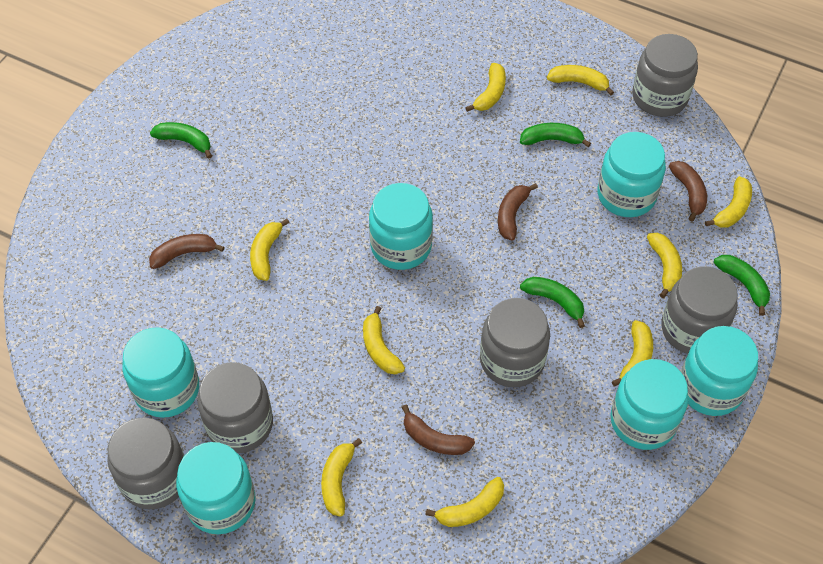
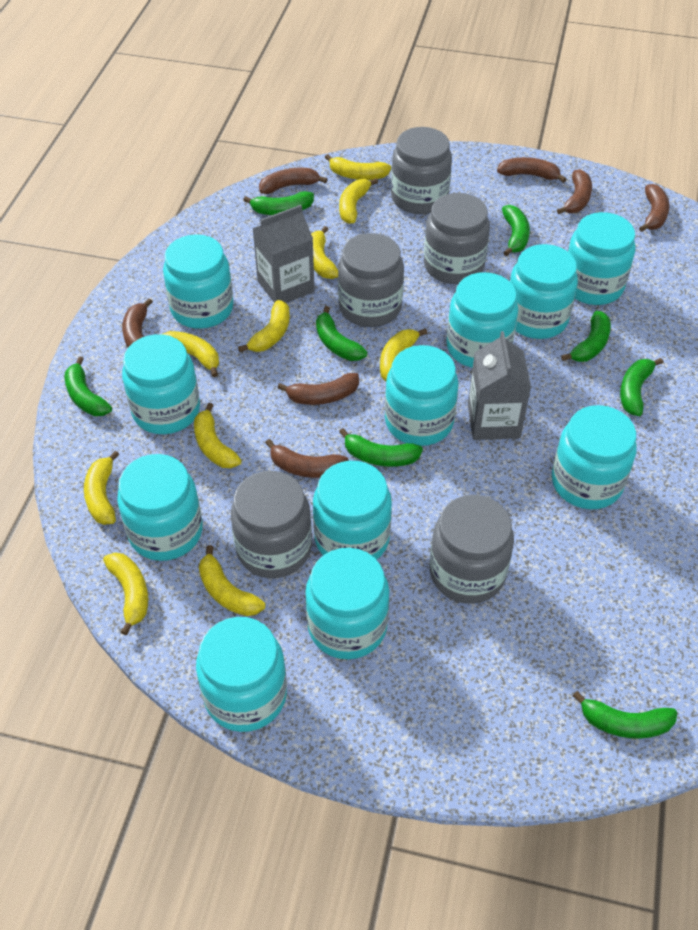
brown banana: 4 -> 7
green banana: 4 -> 8
grey carton: 0 -> 2
turquoise jar: 6 -> 11
yellow banana: 9 -> 10

